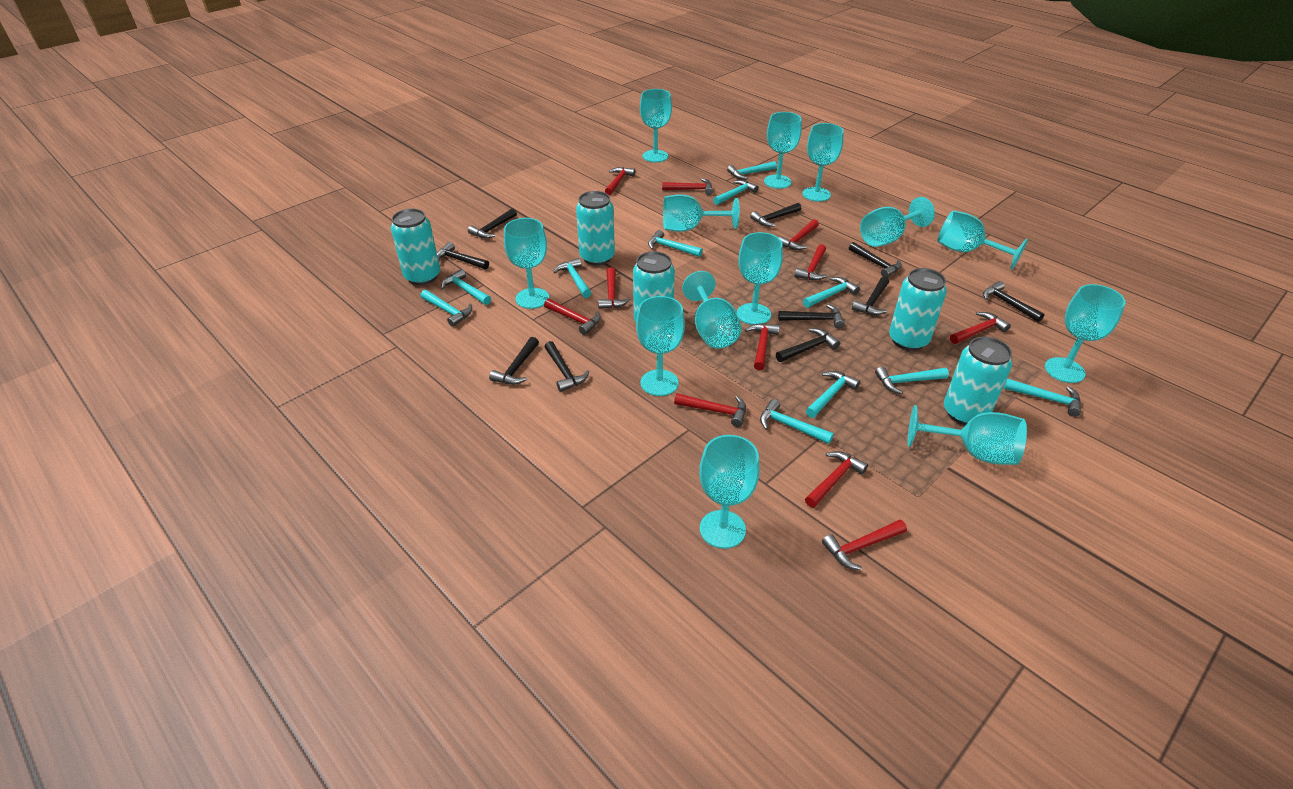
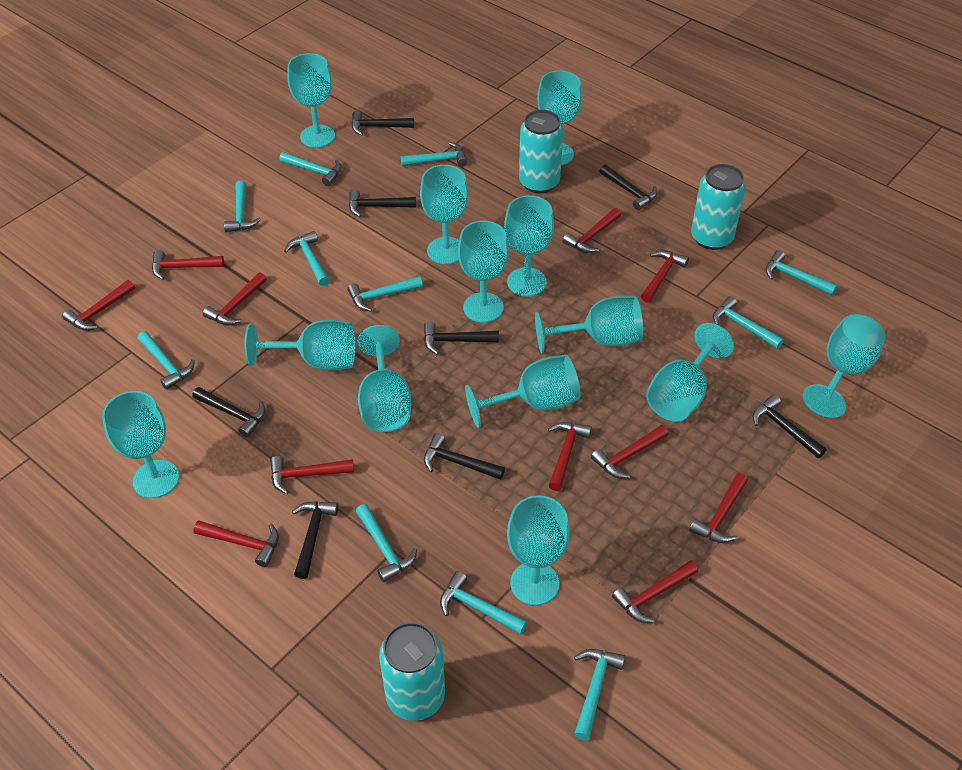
black hammer: 10 -> 8
turquoise can: 5 -> 3

